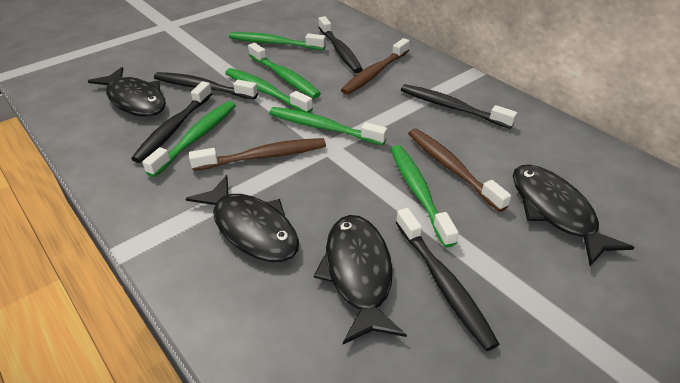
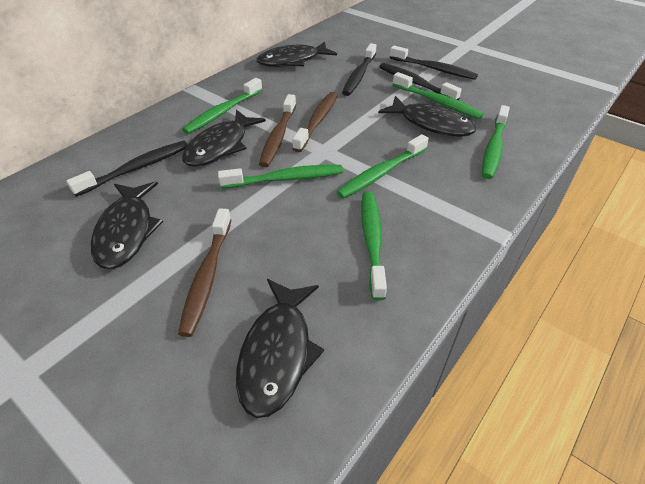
black fish: 4 -> 5
black toothbrush: 5 -> 4

